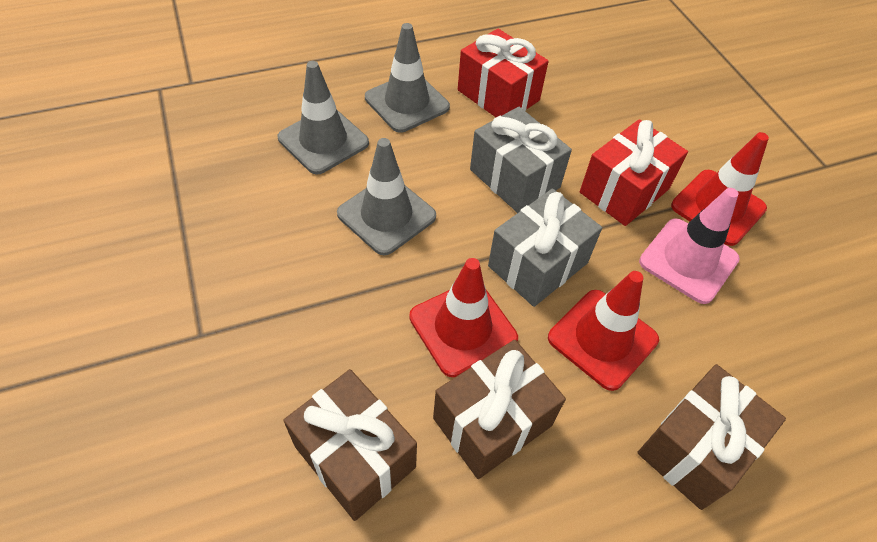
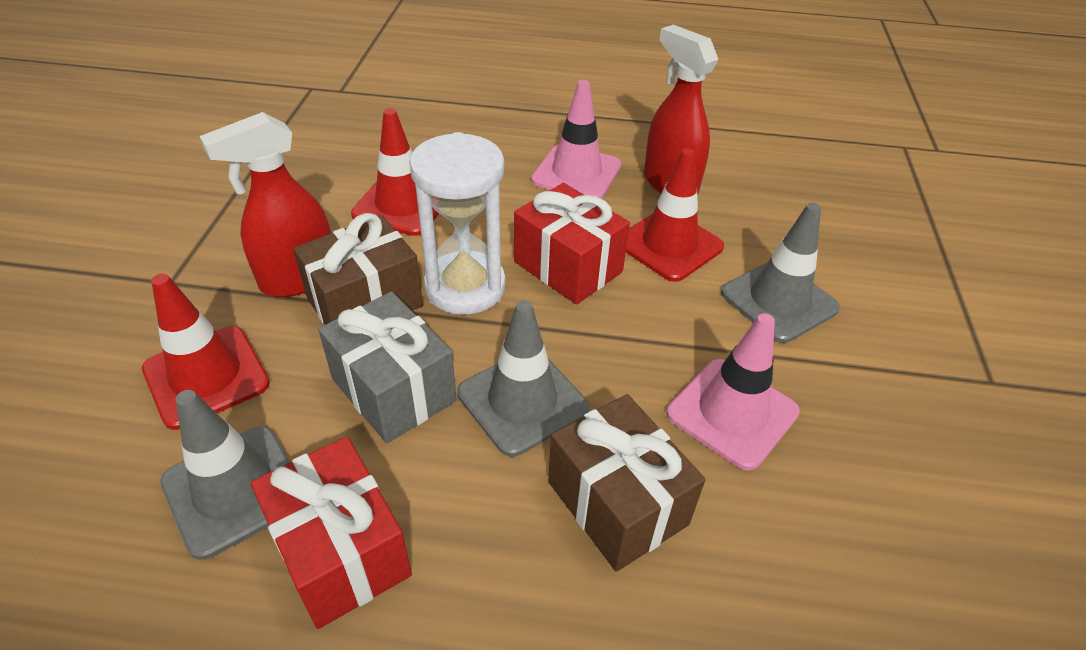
brown gift: 3 -> 2
grey gift: 2 -> 1
pink traffic cone: 1 -> 2
red spray bottle: 0 -> 2
white hourglass: 0 -> 1

